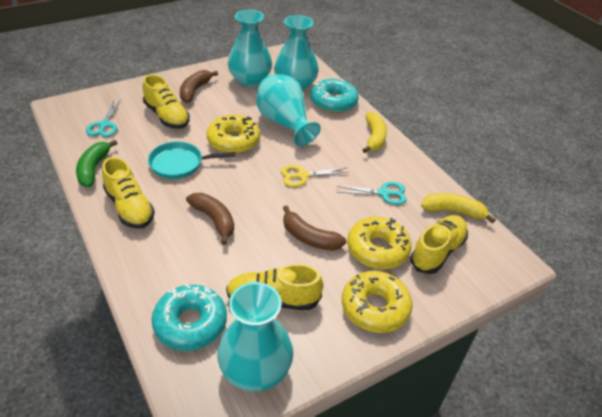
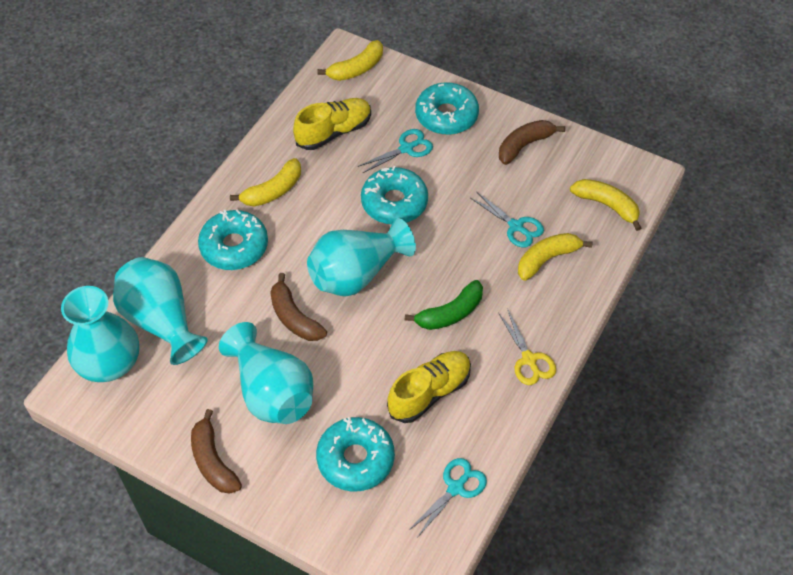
turquoise donut: 2 -> 4
turquoise pan: 1 -> 0
turquoise scissors: 2 -> 3
yellow banana: 2 -> 4
yellow donut: 3 -> 0
yellow shoe: 4 -> 2

